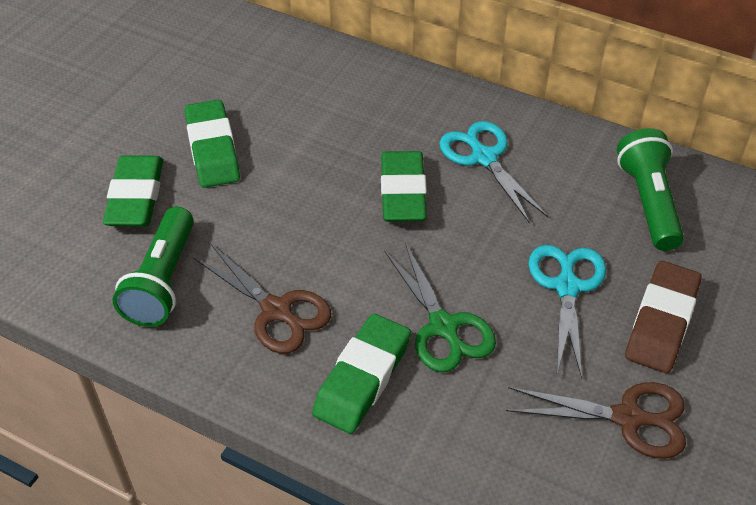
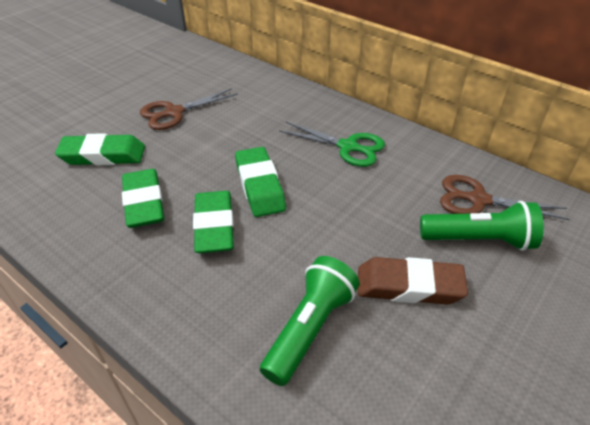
turquoise scissors: 2 -> 0

